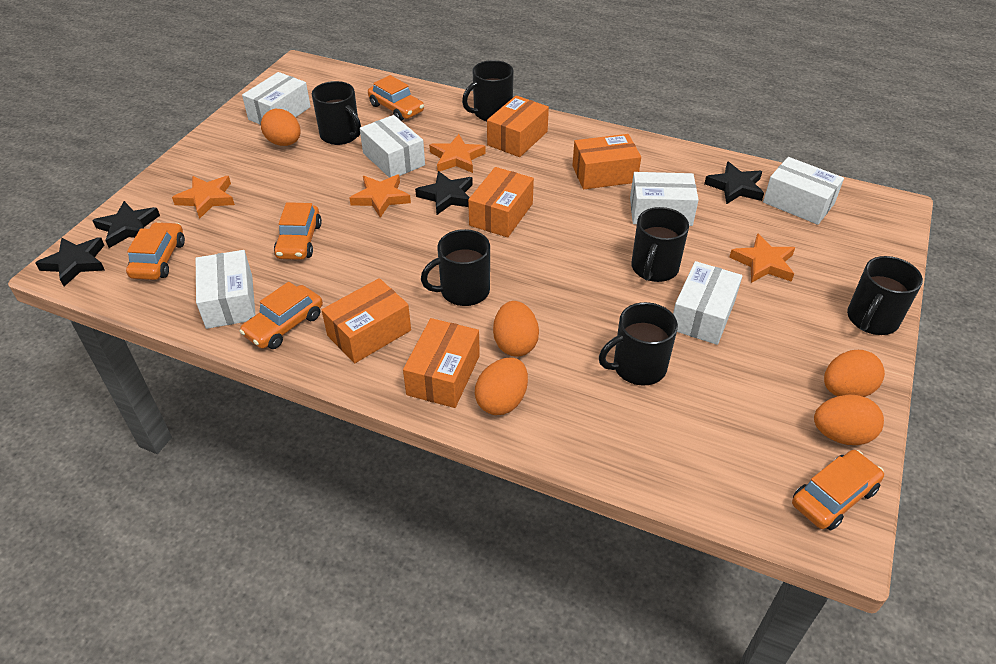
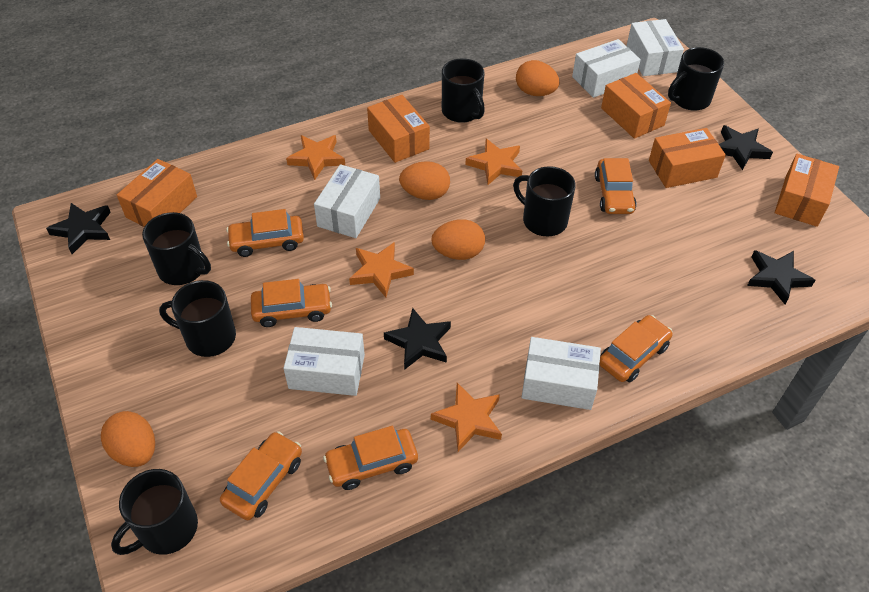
orange car: 5 -> 6
orange egg: 5 -> 4
white box: 6 -> 5

